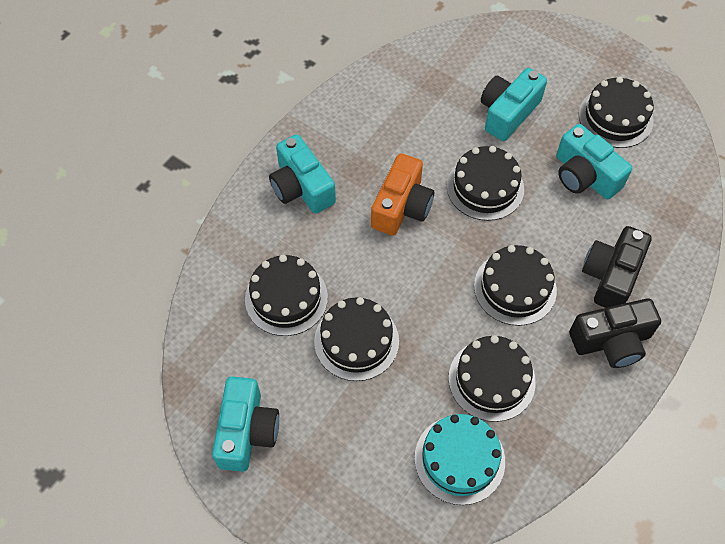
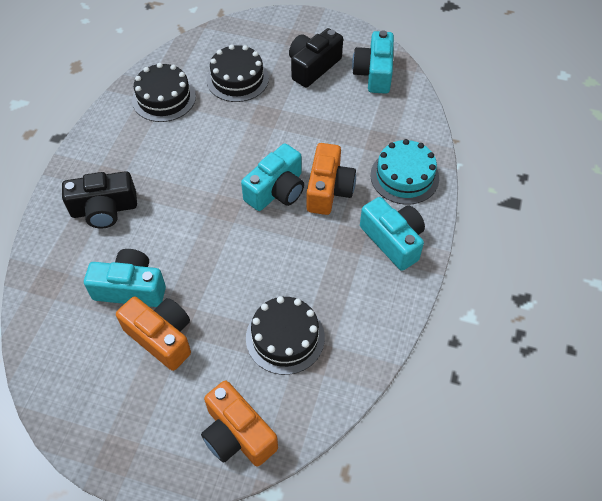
black cake: 6 -> 3
orange camera: 1 -> 3

